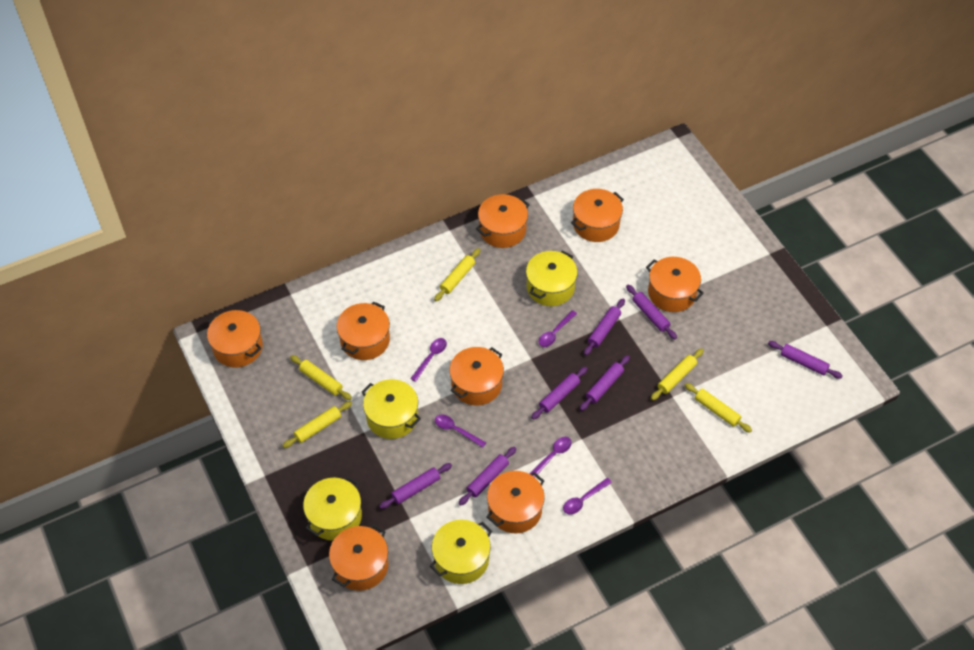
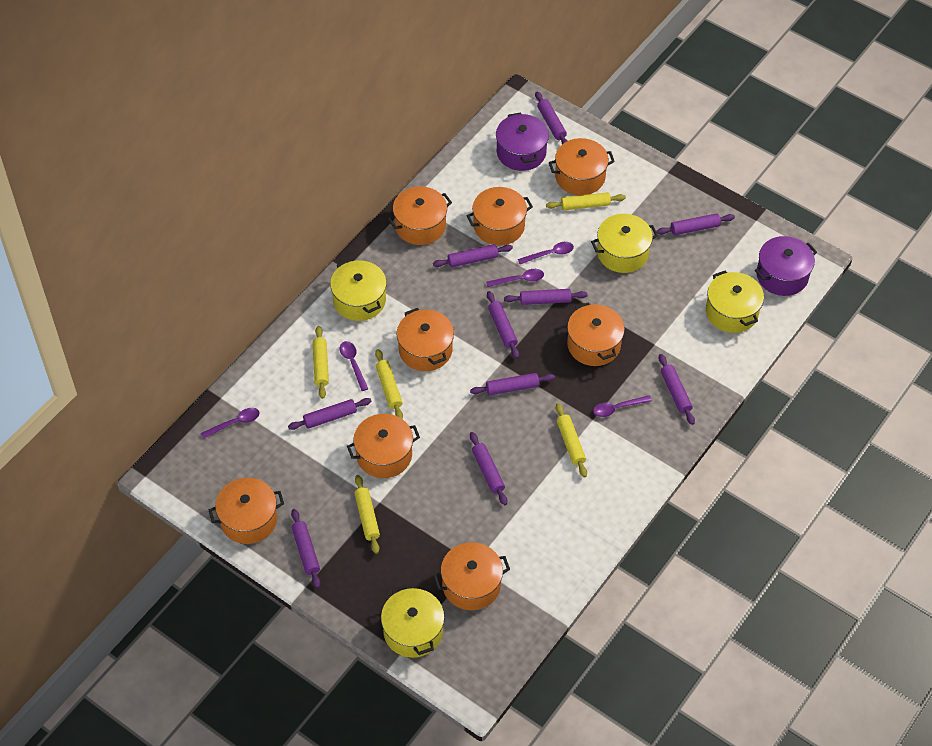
purple pot: 0 -> 2
purple rolling pin: 7 -> 10

